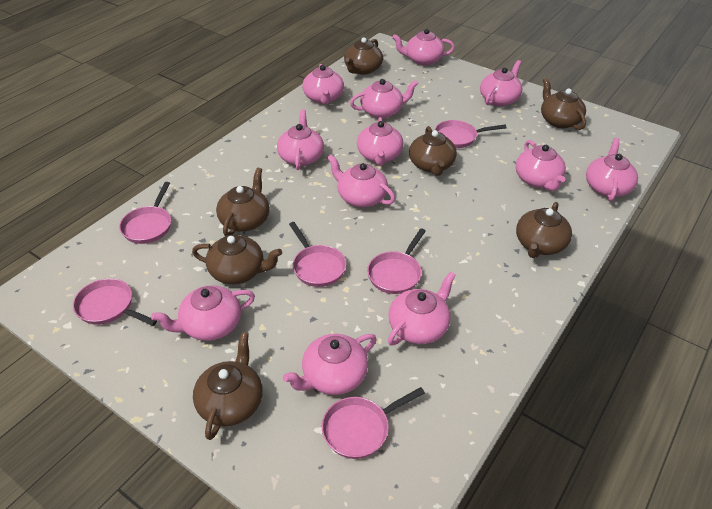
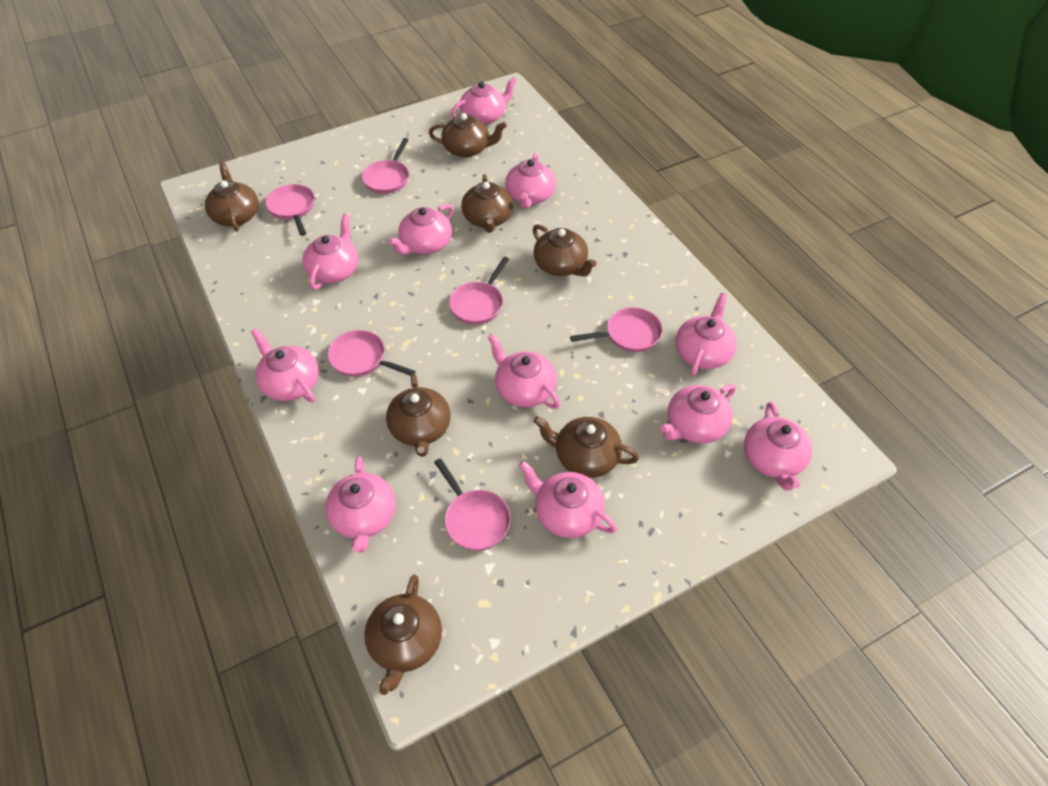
pink teapot: 12 -> 11

